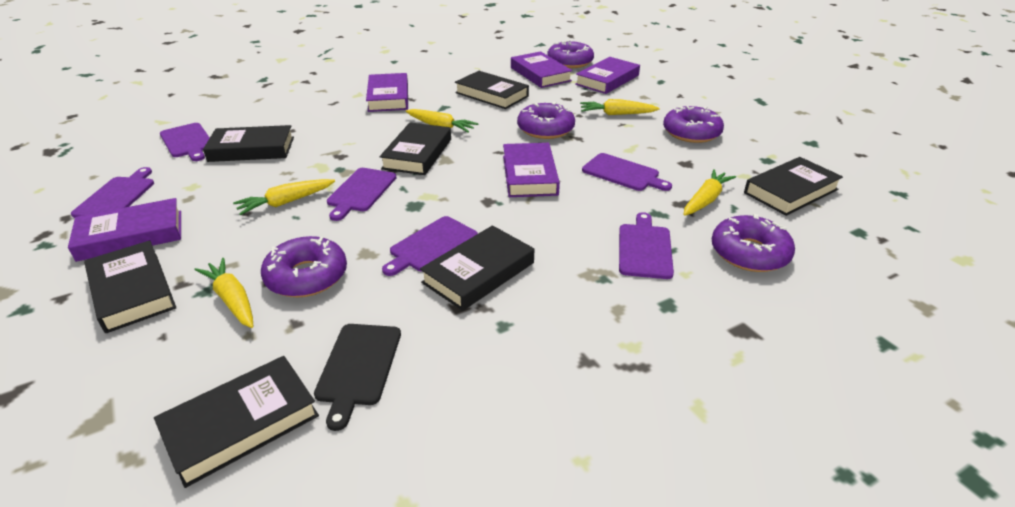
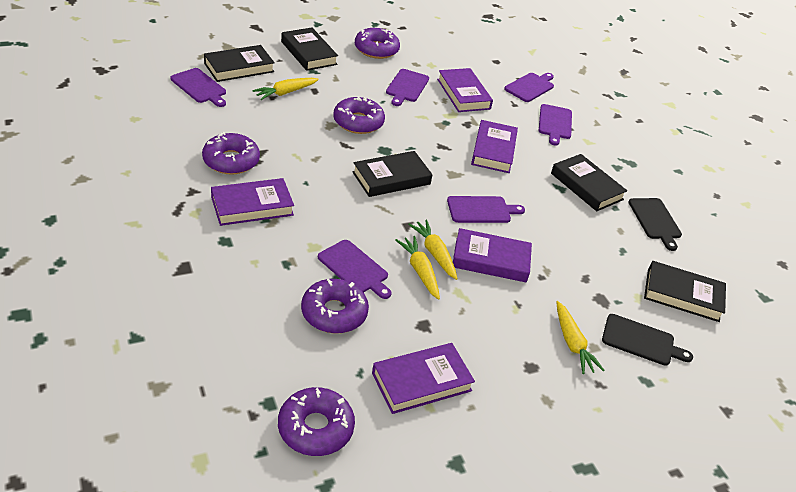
black book: 7 -> 5
black cutting board: 1 -> 2
yellow carrot: 5 -> 4

